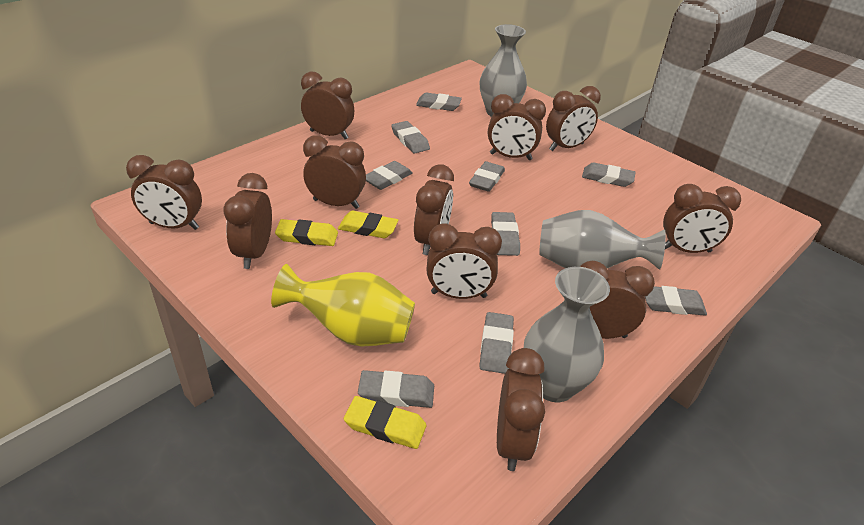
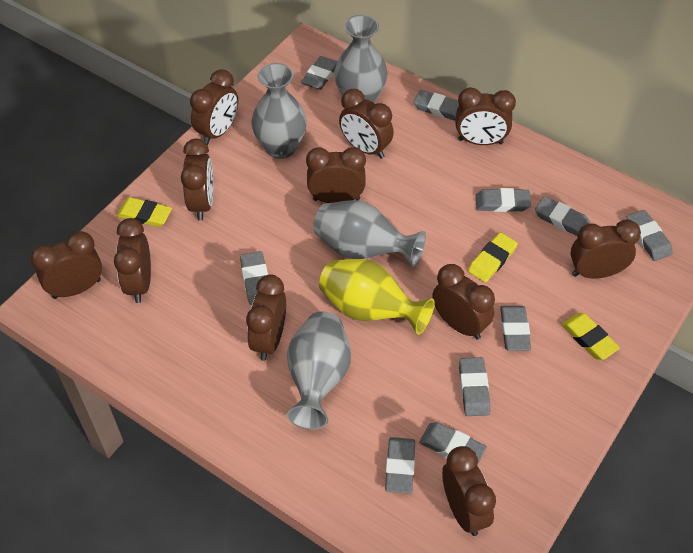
grey eraser: 9 -> 10
grey vase: 3 -> 4

